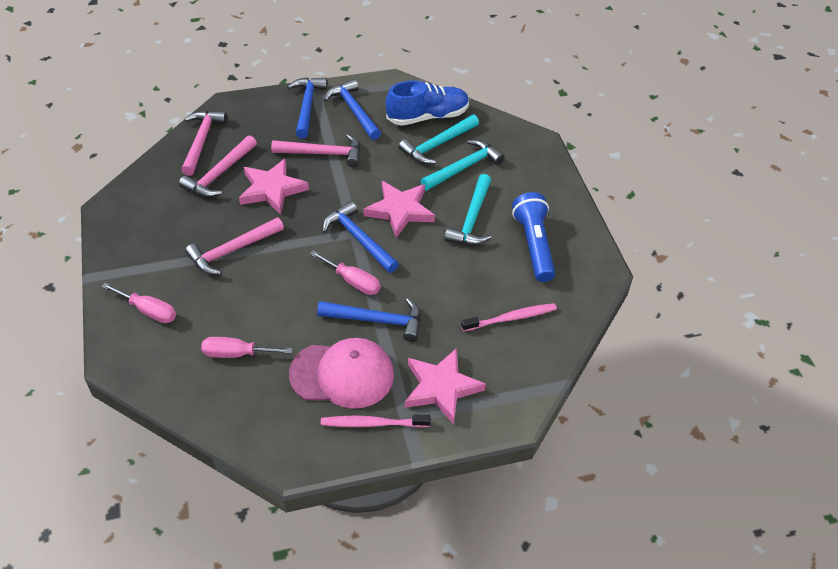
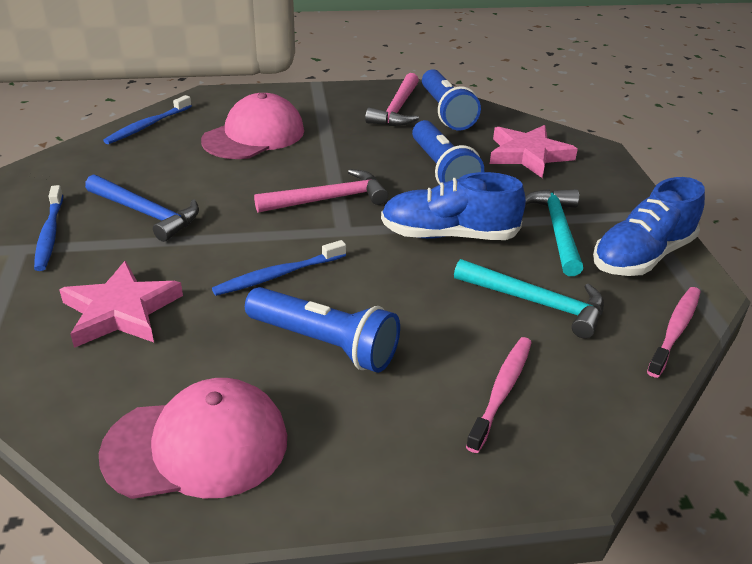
blue flashlight: 1 -> 3
blue hammer: 4 -> 1
blue shoe: 1 -> 2
blue toothbrush: 0 -> 3
pink cap: 1 -> 2
pink hammer: 4 -> 2
pink screwdriver: 3 -> 0
pink star: 3 -> 2
turquoise hammer: 3 -> 2

